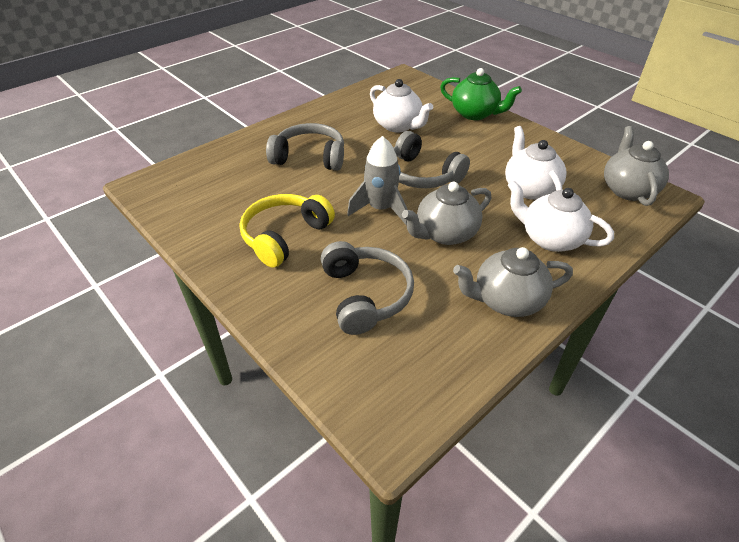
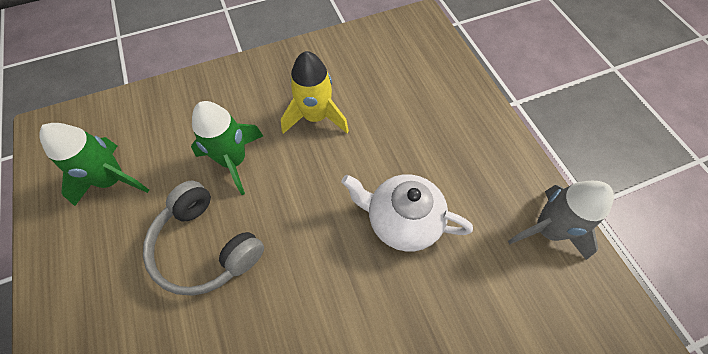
green rocket: 0 -> 2
green teapot: 1 -> 0
grey headphones: 3 -> 1
grey teapot: 3 -> 0
white teapot: 3 -> 1
yellow headphones: 1 -> 0
yellow rocket: 0 -> 1

